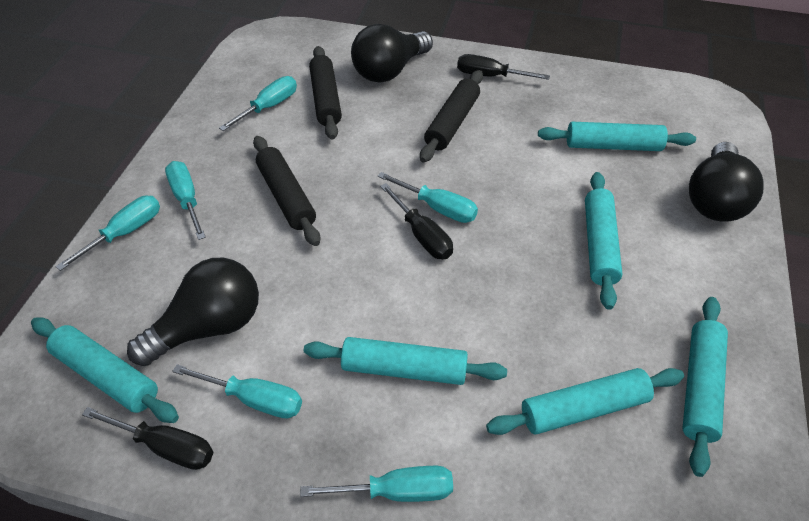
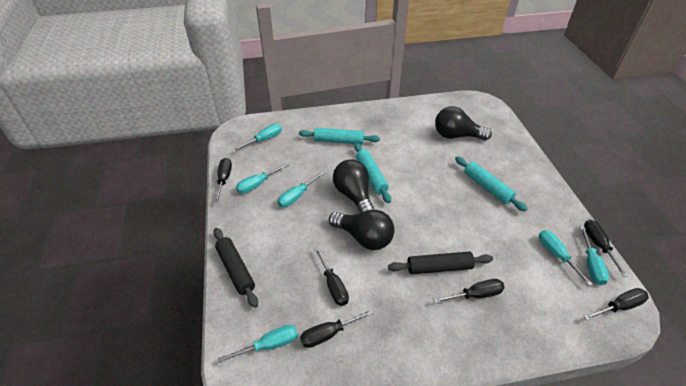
black rolling pin: 3 -> 2
black screwdriver: 3 -> 6
turquoise rolling pin: 6 -> 3

